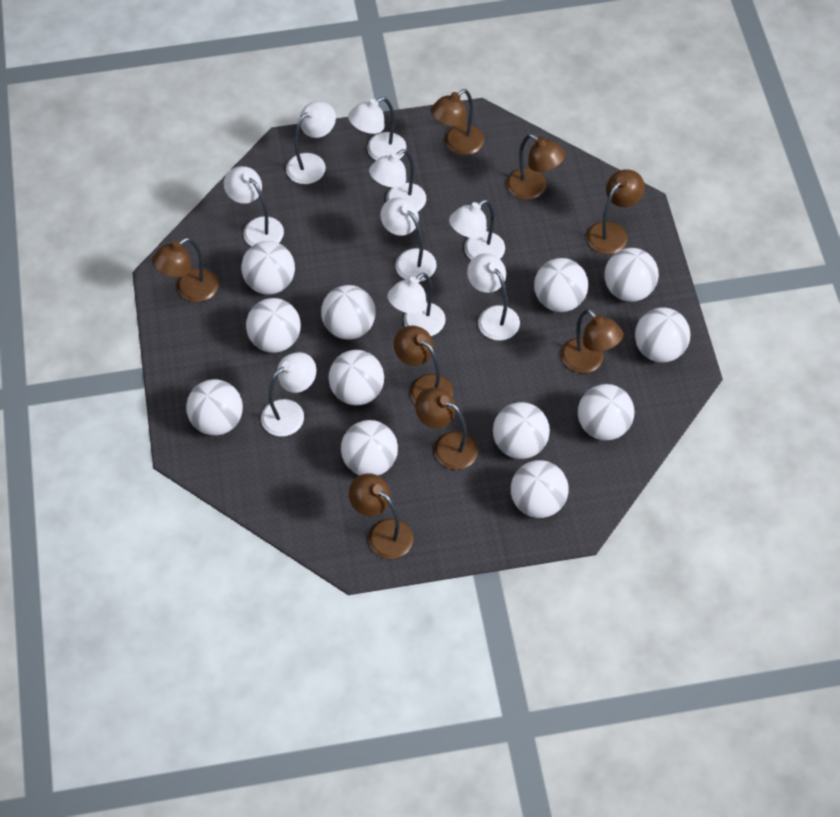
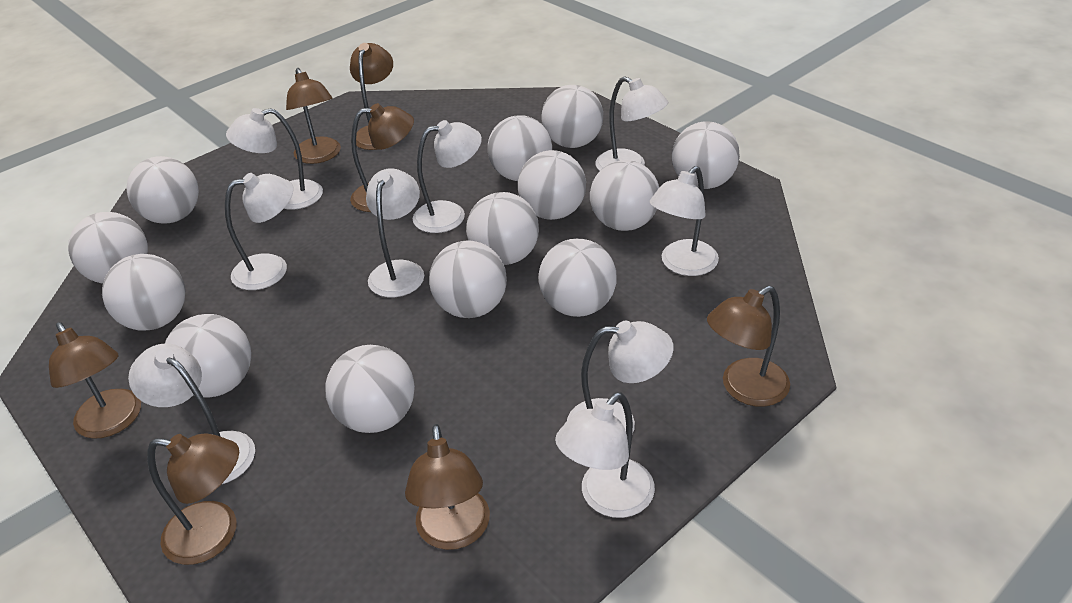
brown lamp: 8 -> 7
white ball: 12 -> 13

